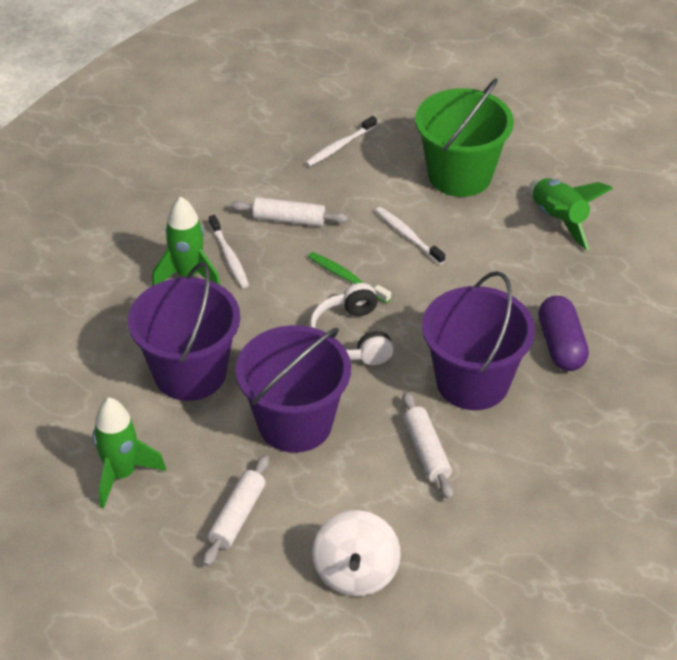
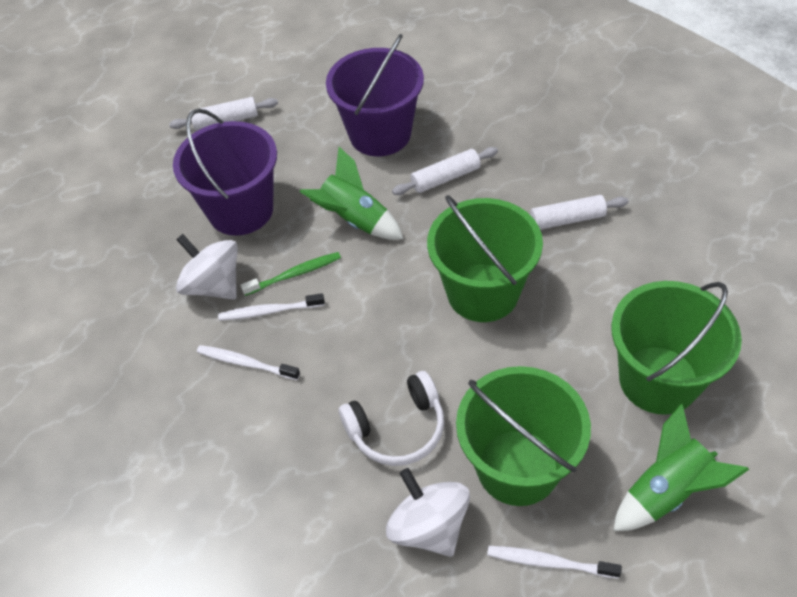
green bucket: 1 -> 3
green rocket: 3 -> 2
purple bucket: 3 -> 2
purple capsule: 1 -> 0
white spinning top: 1 -> 2

